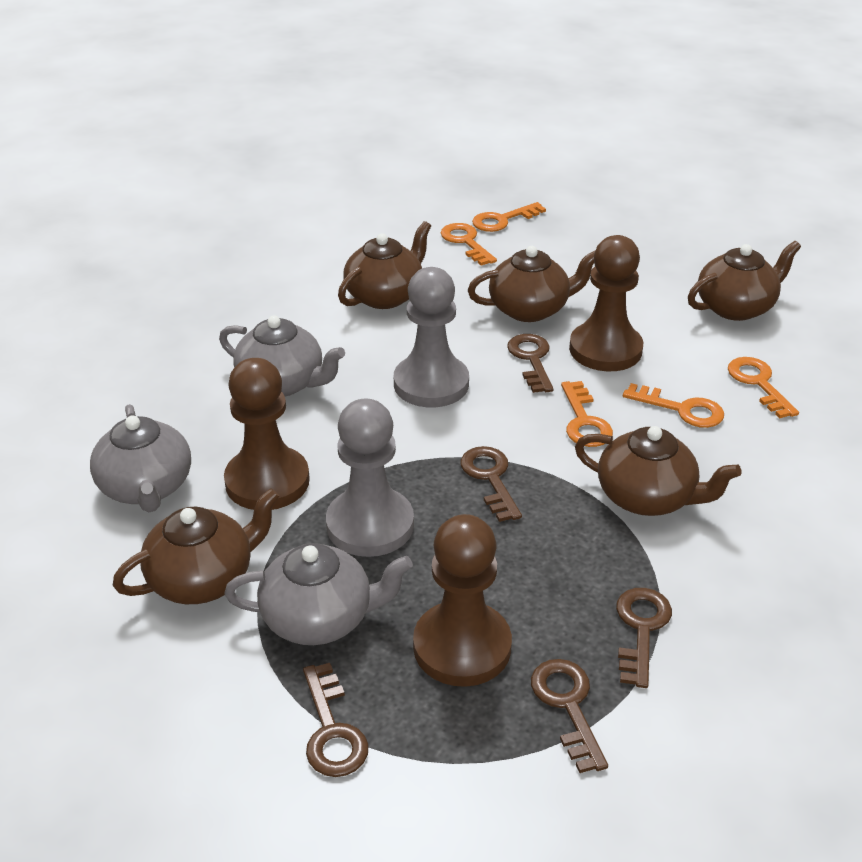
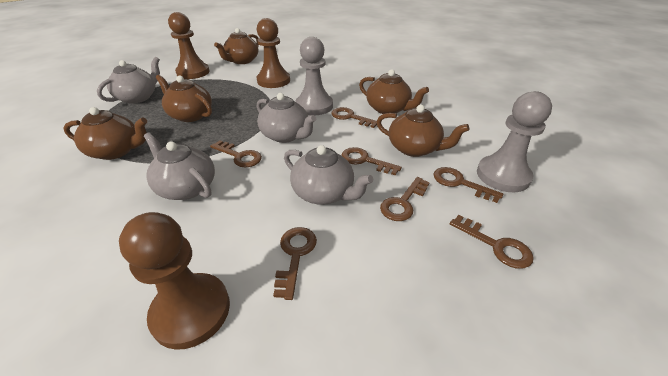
brown key: 5 -> 7
grey teapot: 3 -> 4
orange key: 5 -> 0

